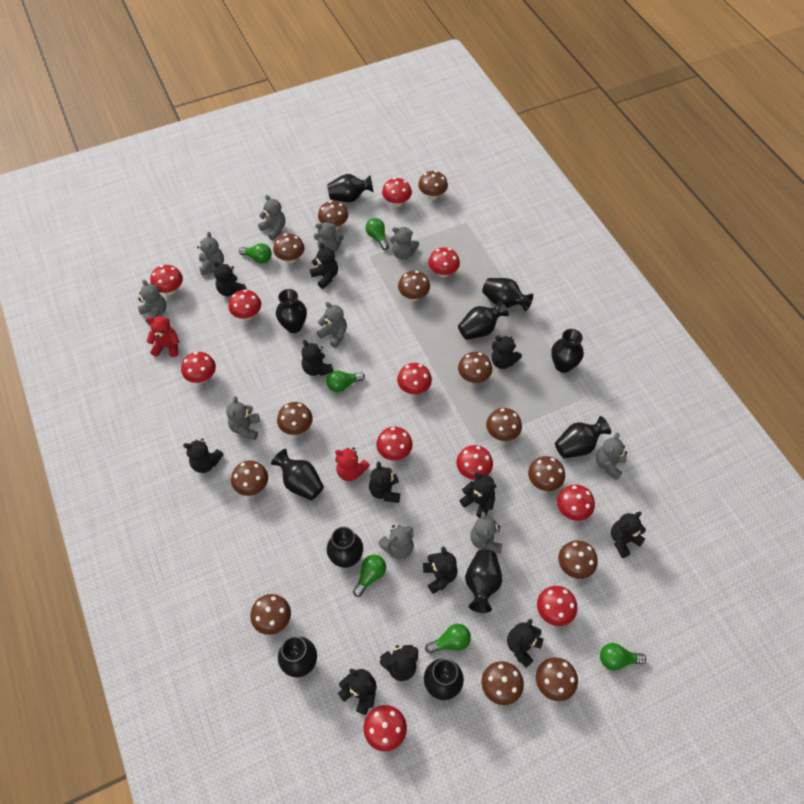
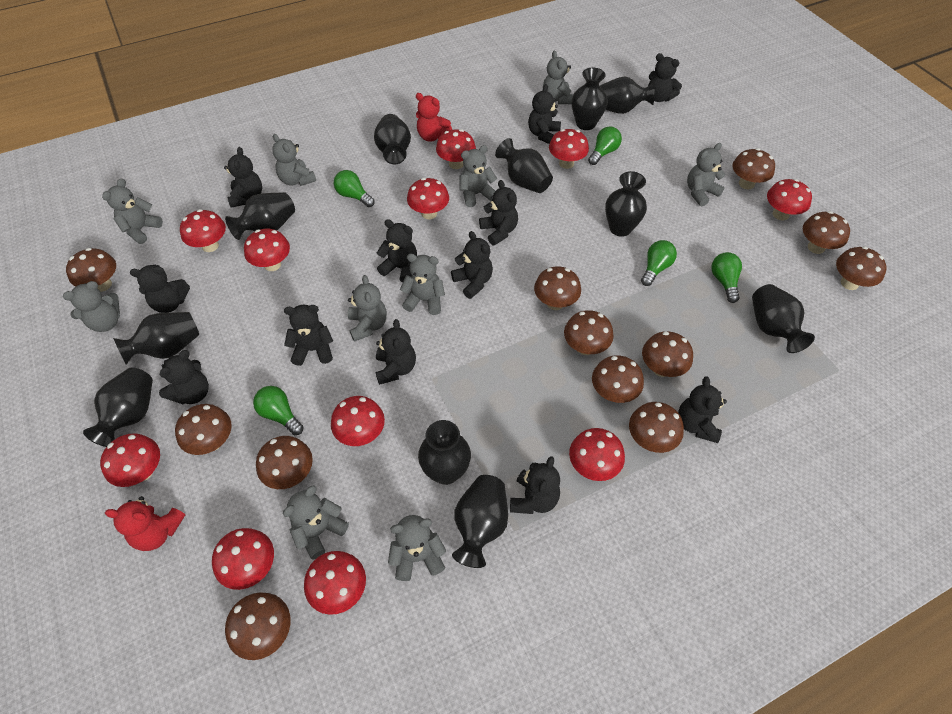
brown mushroom: 13 -> 12
green light bulb: 6 -> 5

